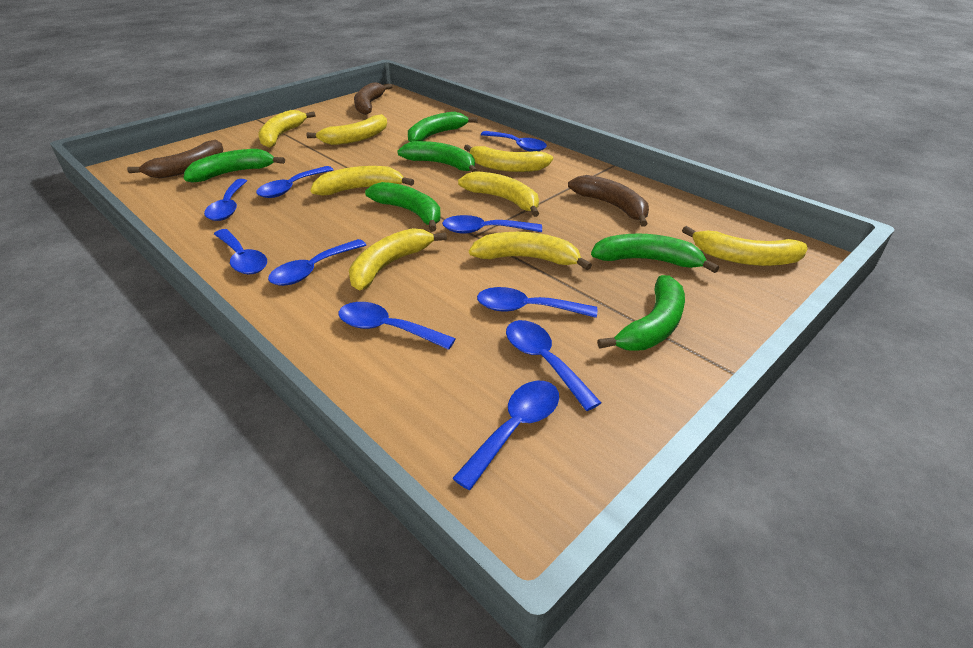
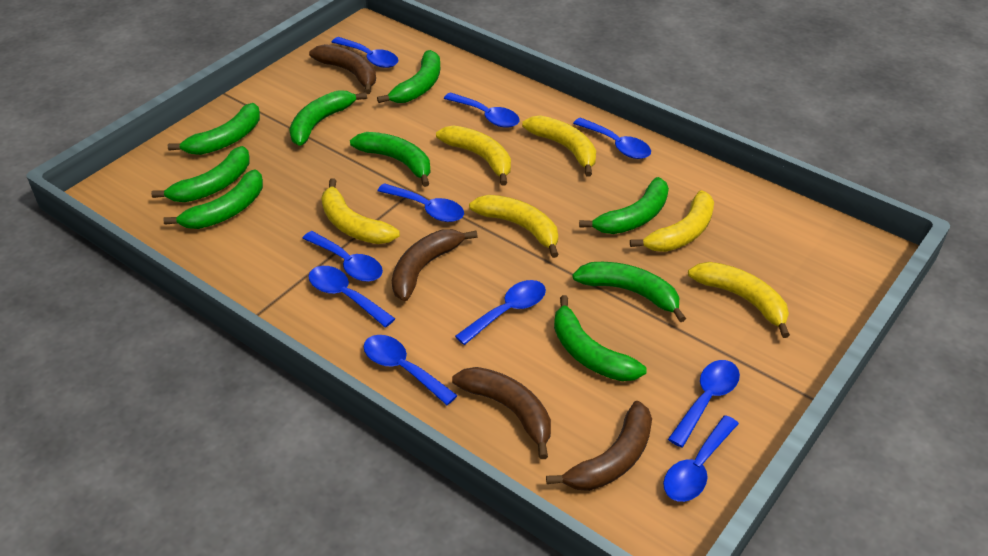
brown banana: 3 -> 4
green banana: 6 -> 9
yellow banana: 8 -> 6

